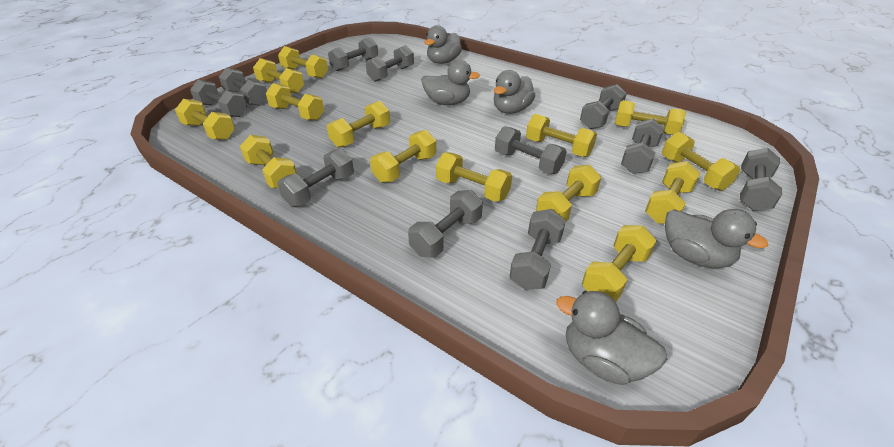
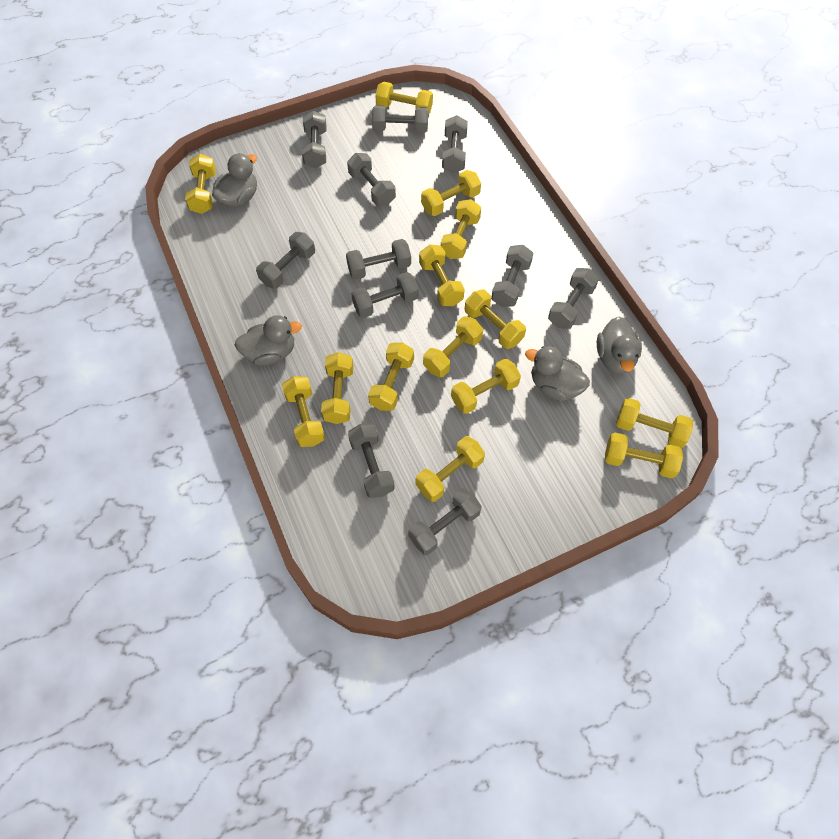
grey duck: 5 -> 4

